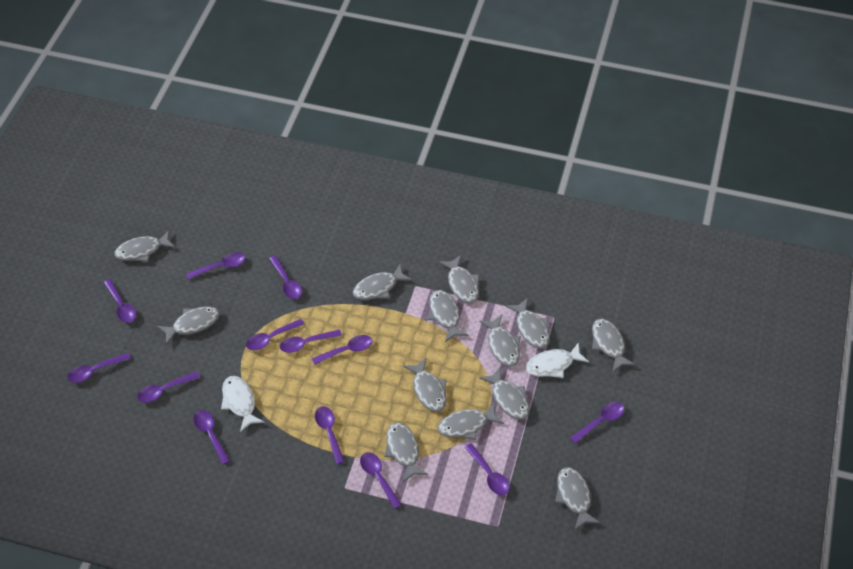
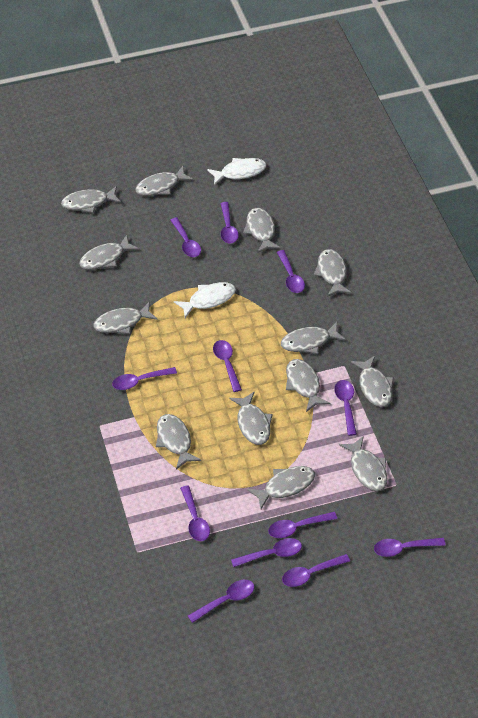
purple spoon: 13 -> 12

